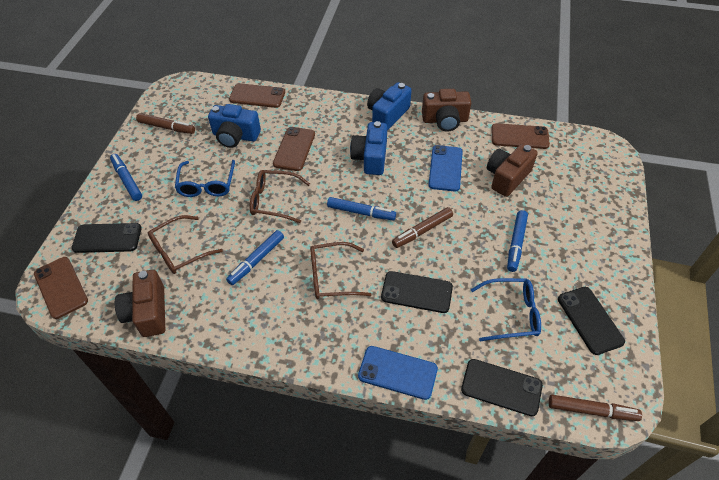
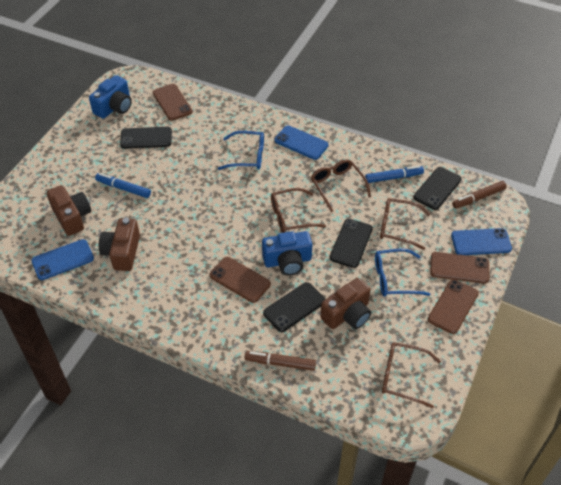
blue camera: 3 -> 2
blue marker: 4 -> 2
blue phone: 2 -> 3
brown glasses: 3 -> 4
brown marker: 3 -> 2

